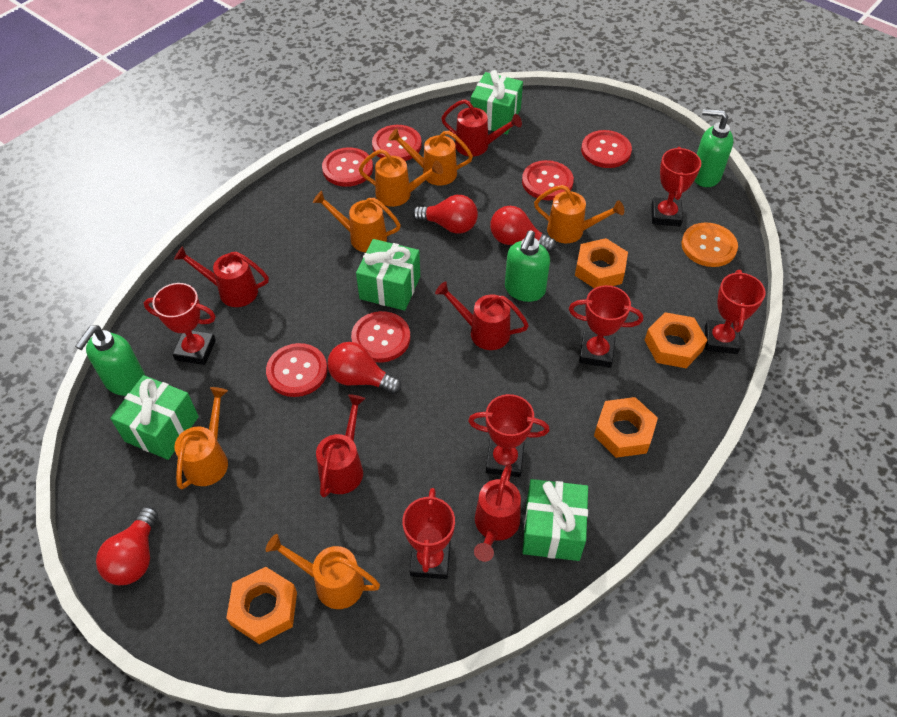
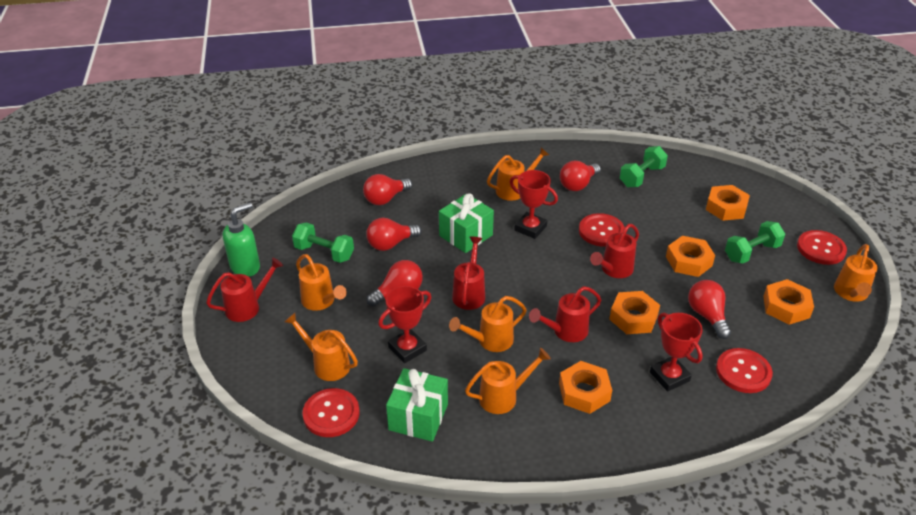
green dumbbell: 0 -> 3
green gift: 4 -> 2
green soap dispenser: 3 -> 1
orange button: 1 -> 0
orange nut: 4 -> 5
red button: 6 -> 4
red light bulb: 4 -> 5
red trophy: 6 -> 3
red watering can: 5 -> 4

